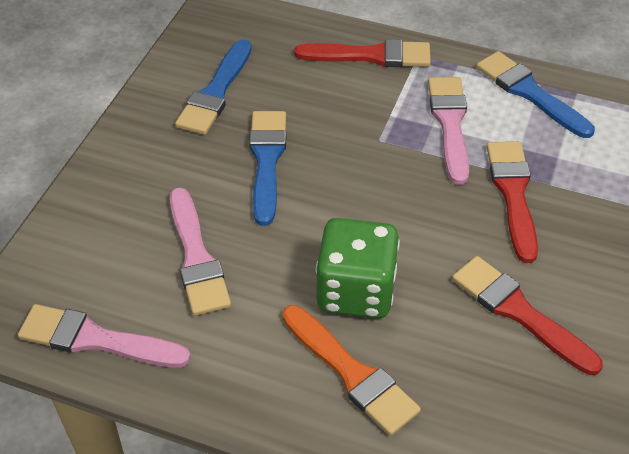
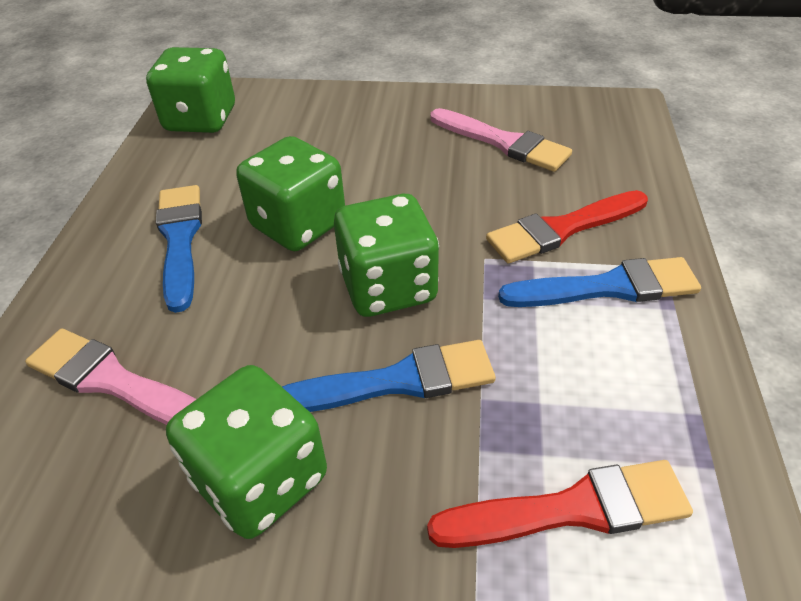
green dice: 1 -> 4
orange brush: 1 -> 0
pink brush: 3 -> 2
red brush: 3 -> 2

